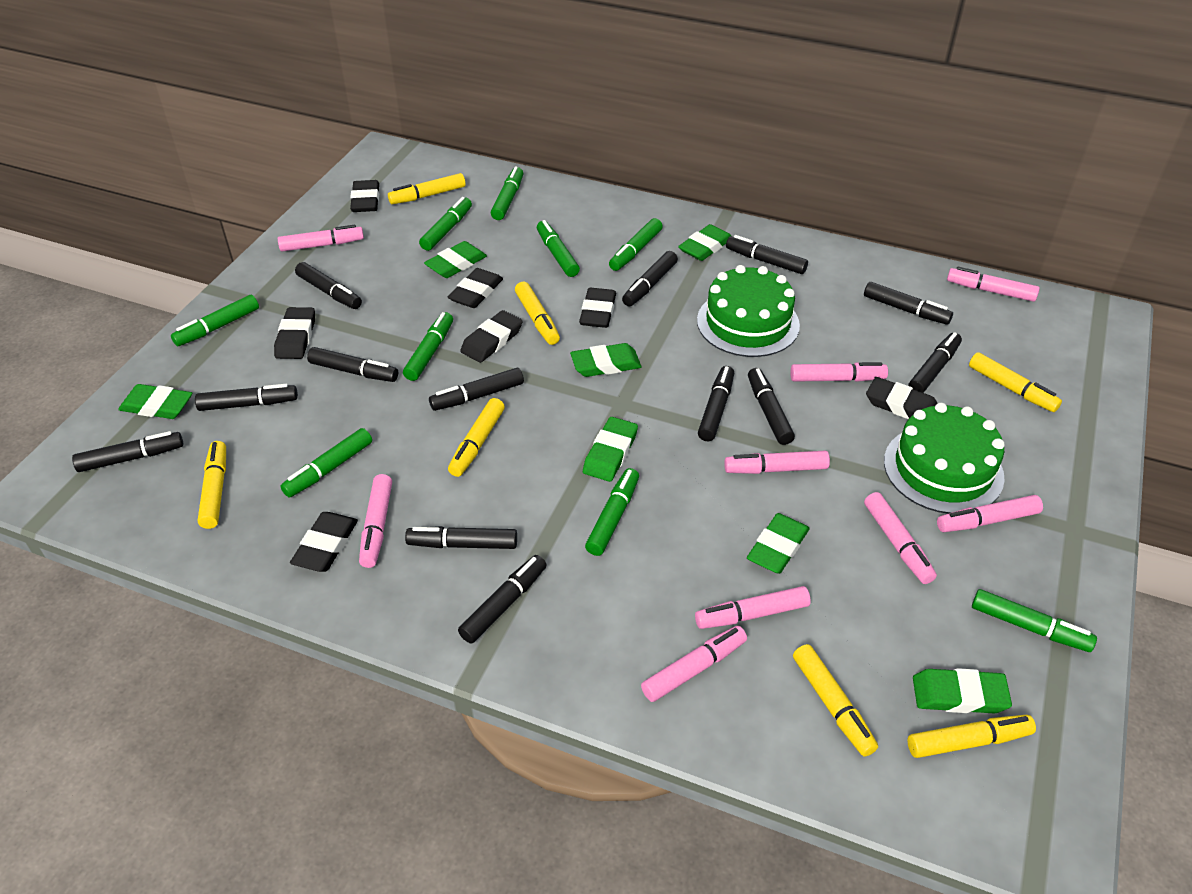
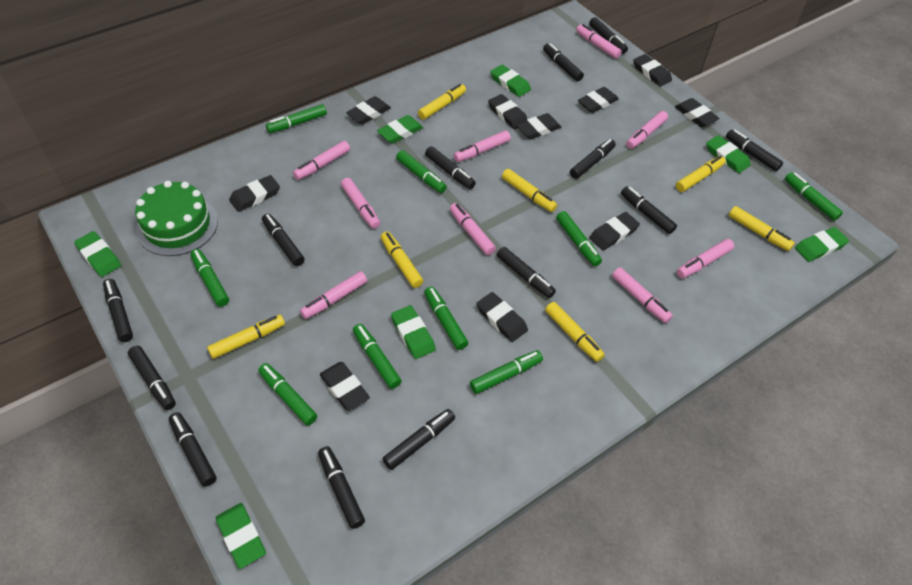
black eraser: 7 -> 10
green cake: 2 -> 1

